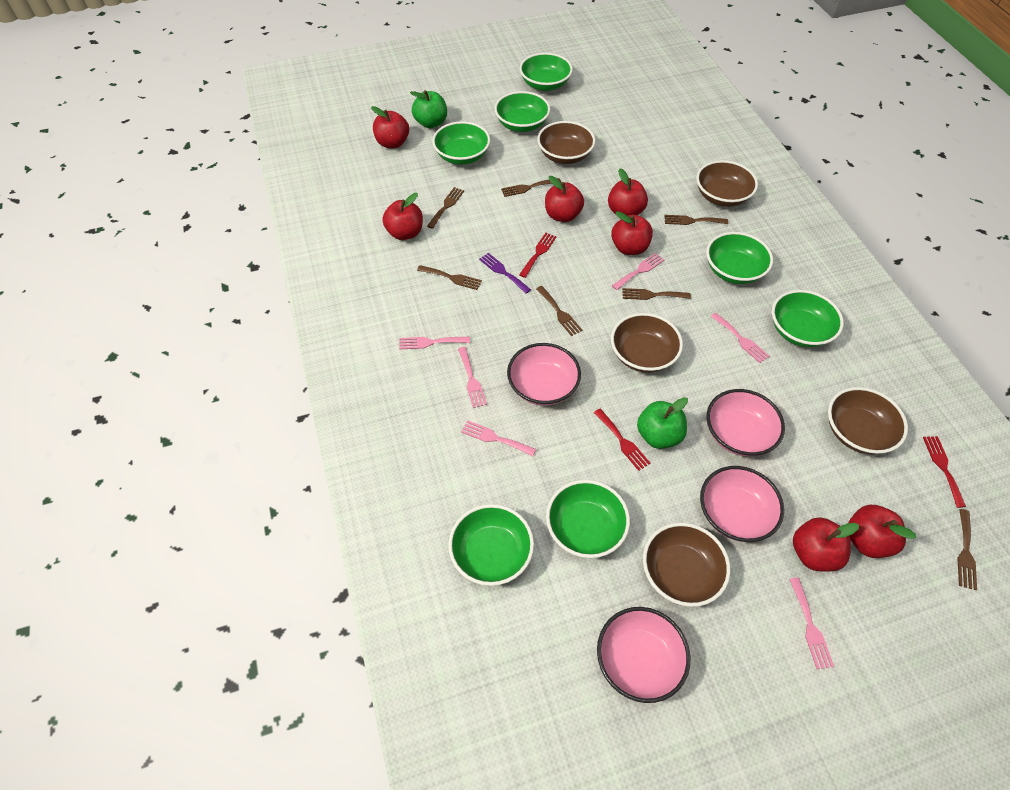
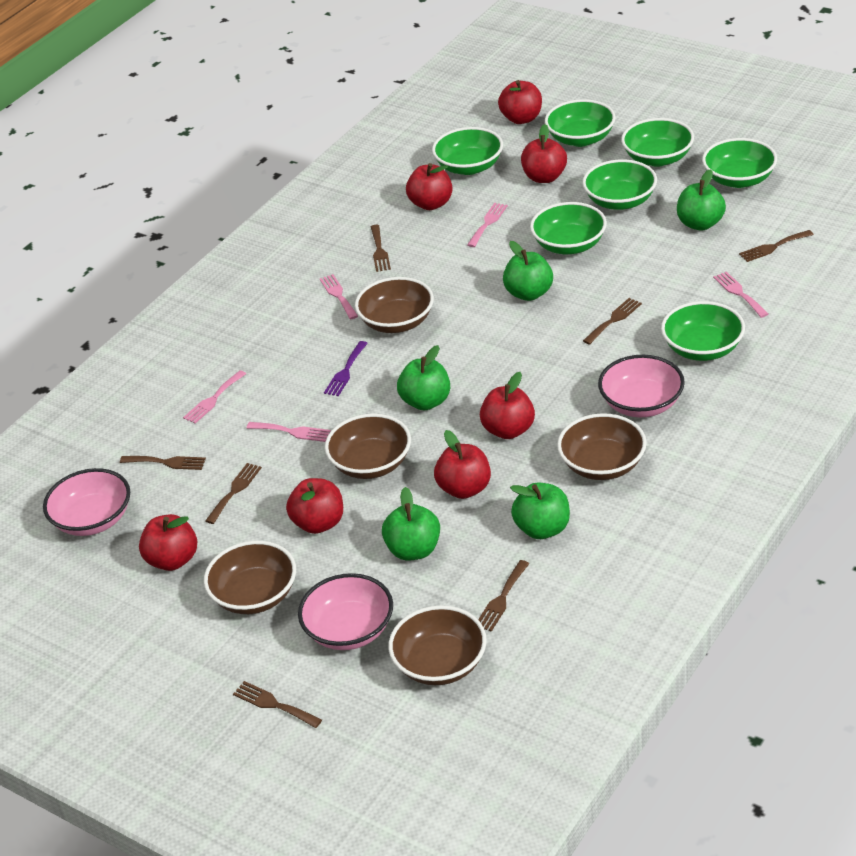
green apple: 2 -> 5
pink bowl: 4 -> 3
pink fork: 6 -> 5
red fork: 3 -> 0

